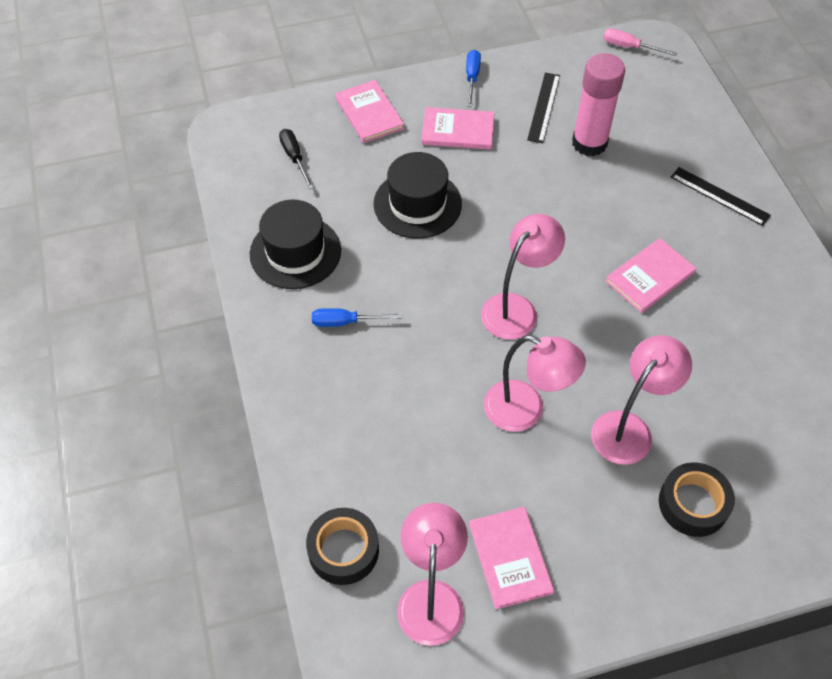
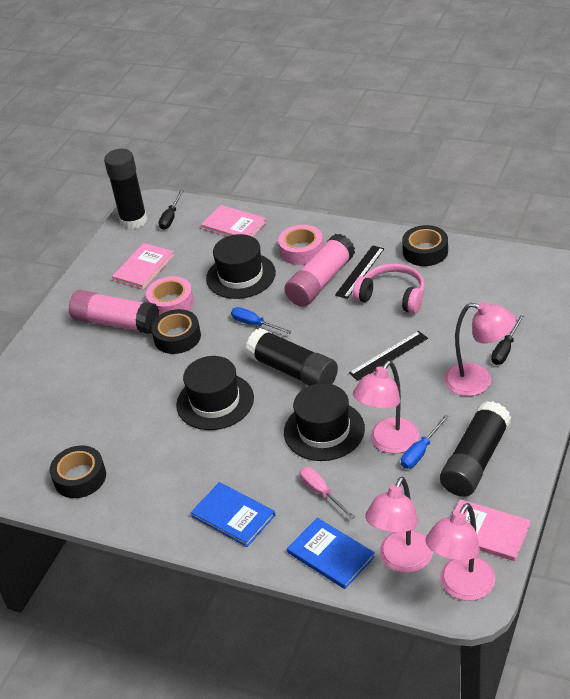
black glue stick: 0 -> 3
black hat: 2 -> 3
black screwdriver: 1 -> 2
black tape: 2 -> 3
blue book: 0 -> 2
pink book: 4 -> 3
pink glue stick: 1 -> 2
pink headphones: 0 -> 1
pink tape: 0 -> 2

